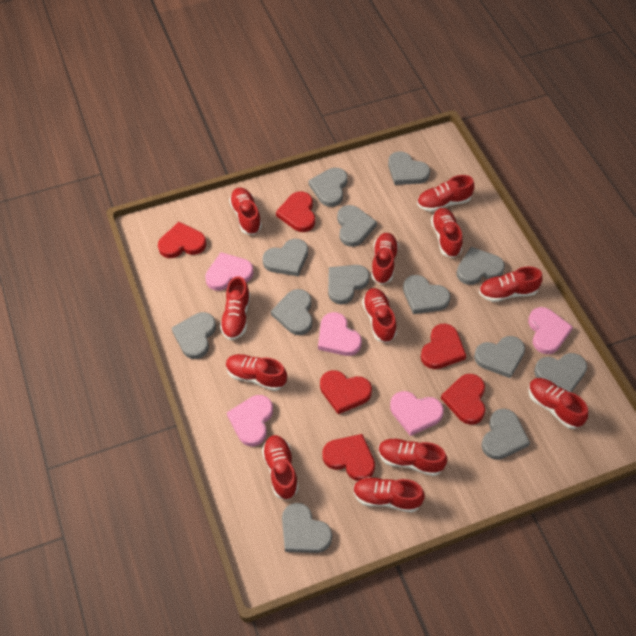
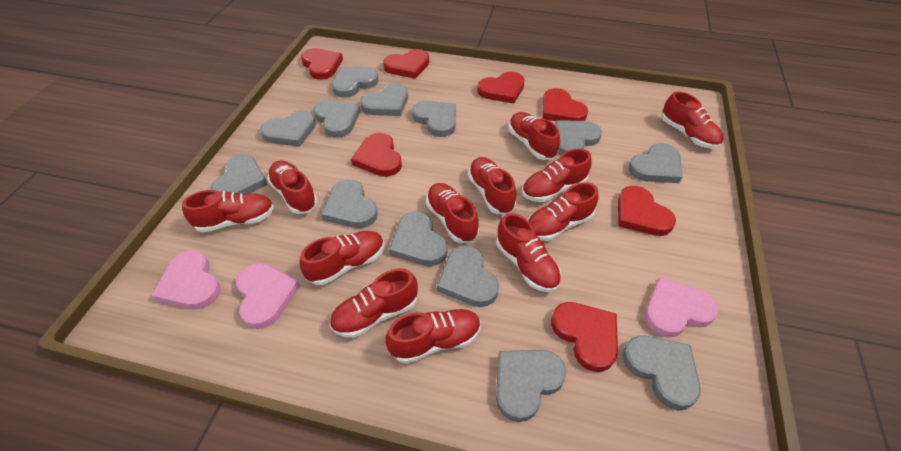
pink heart: 5 -> 3
red heart: 6 -> 7

